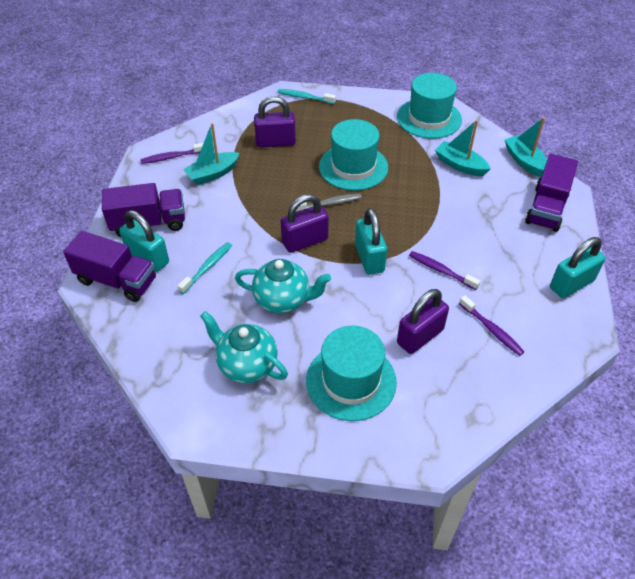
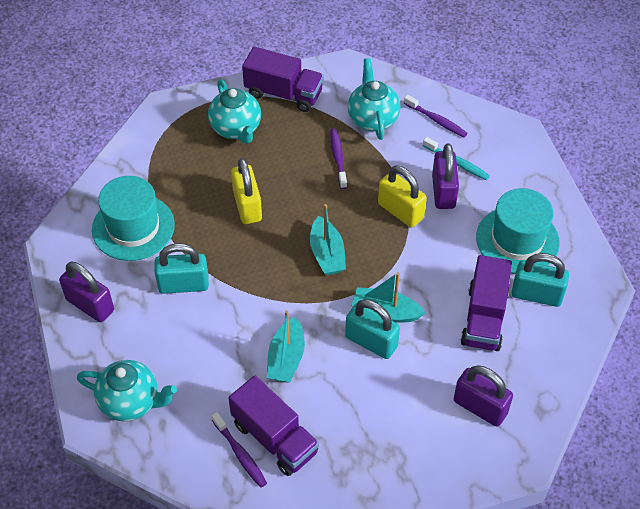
grey toothbrush: 1 -> 0
turquoise hat: 3 -> 2
turquoise teapot: 2 -> 3
turquoise toothbrush: 2 -> 1
yellow padlock: 0 -> 2

